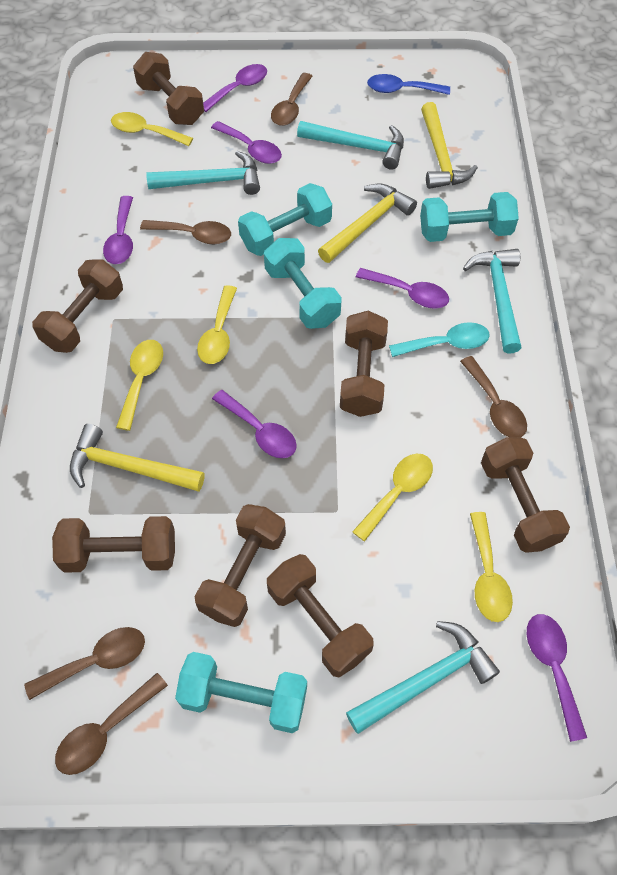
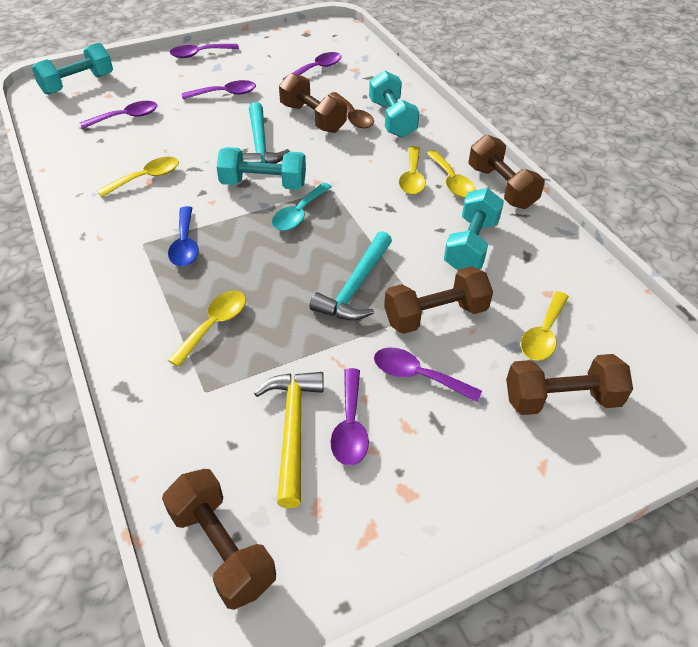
brown dumbbell: 7 -> 5
brown spoon: 5 -> 1
turquoise hammer: 4 -> 2
yellow hammer: 3 -> 1

